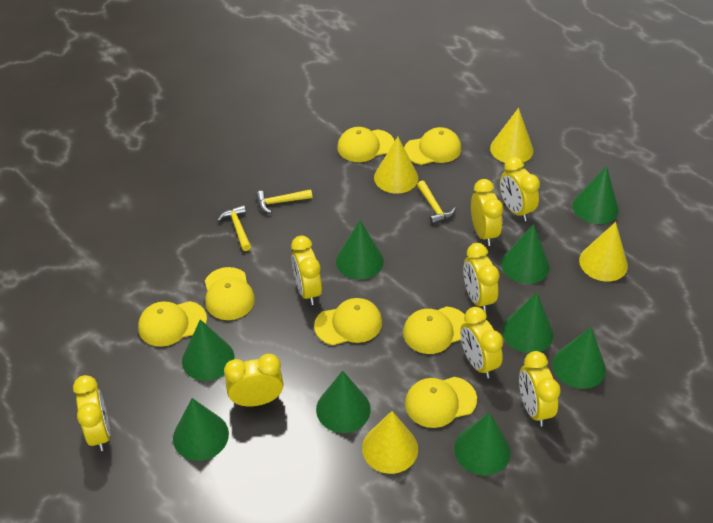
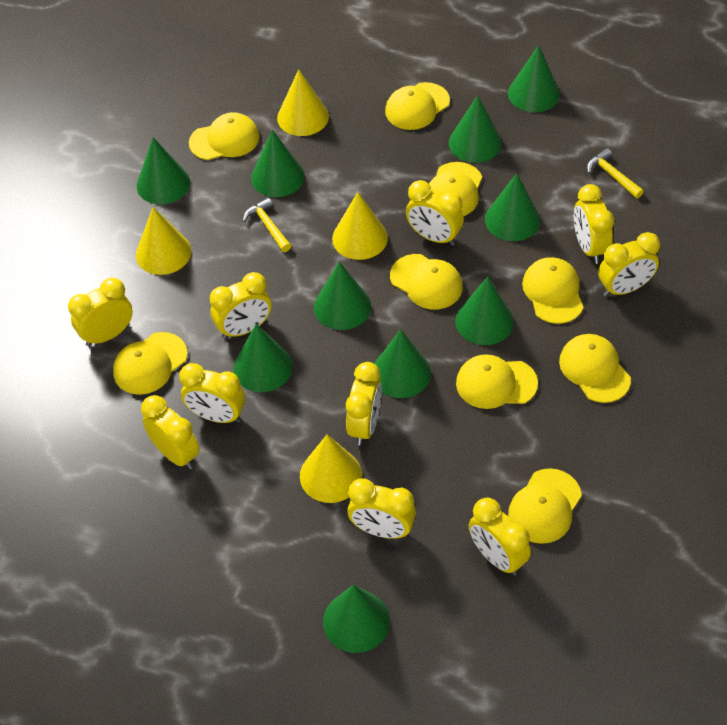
green cone: 9 -> 10
yellow cap: 7 -> 9
yellow clock: 8 -> 10
yellow hammer: 3 -> 2

